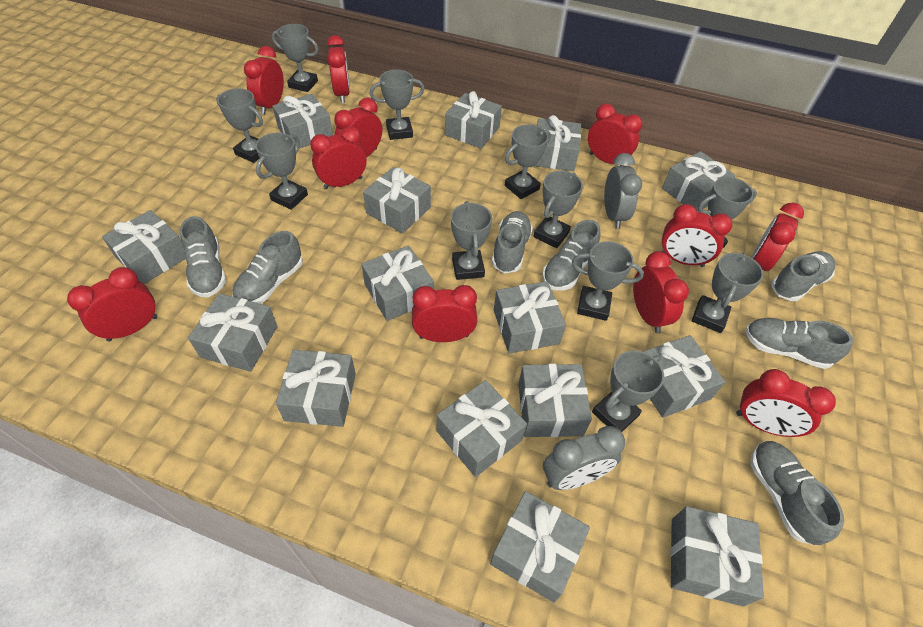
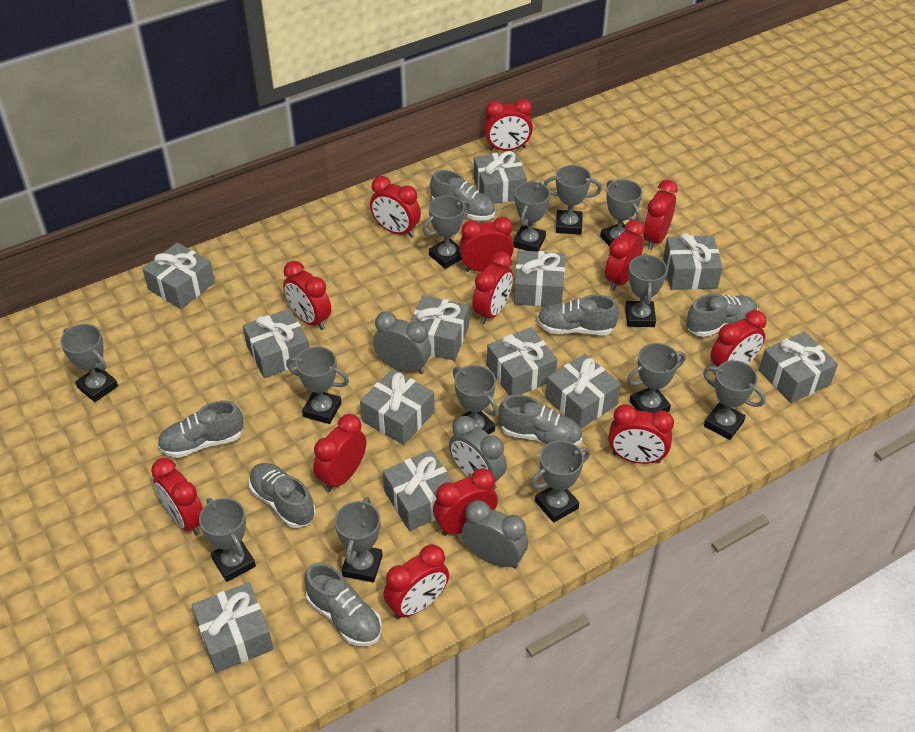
grey clock: 2 -> 3
grey gift: 15 -> 12
grey trophy: 11 -> 13
red clock: 11 -> 13

